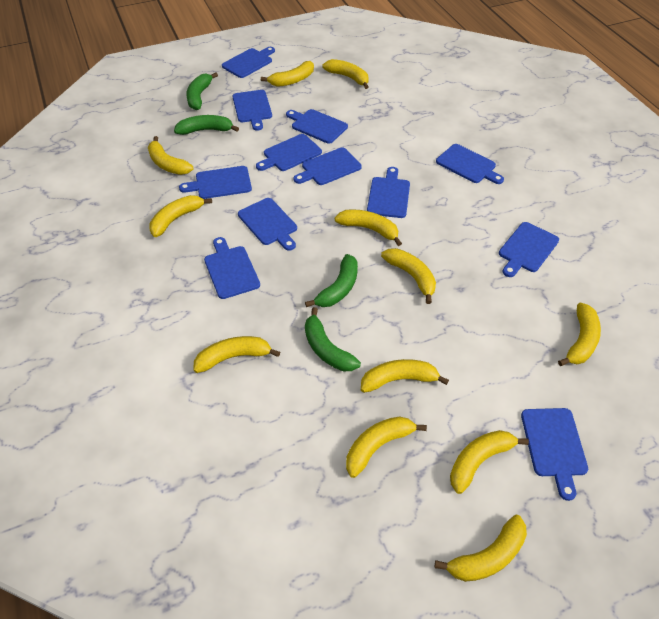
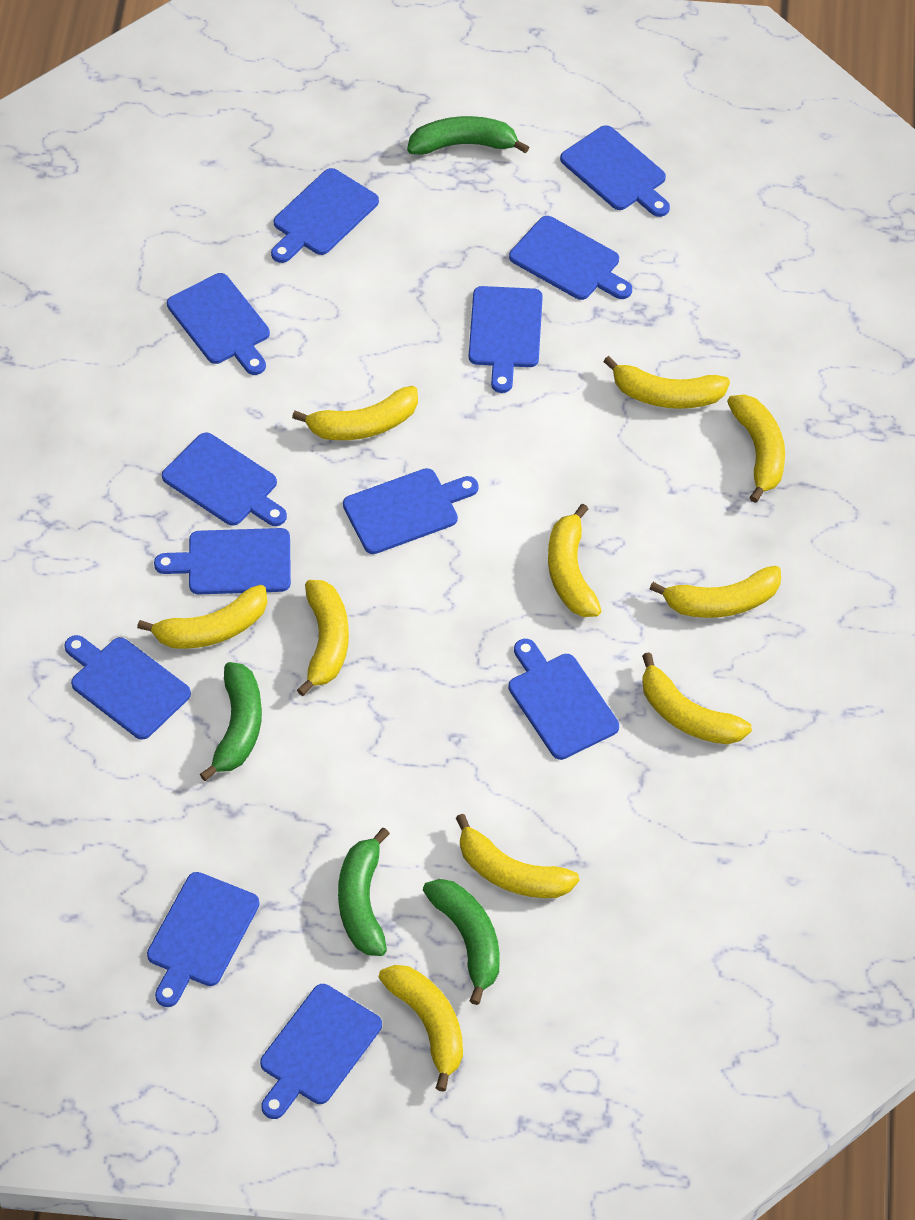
yellow banana: 12 -> 10

